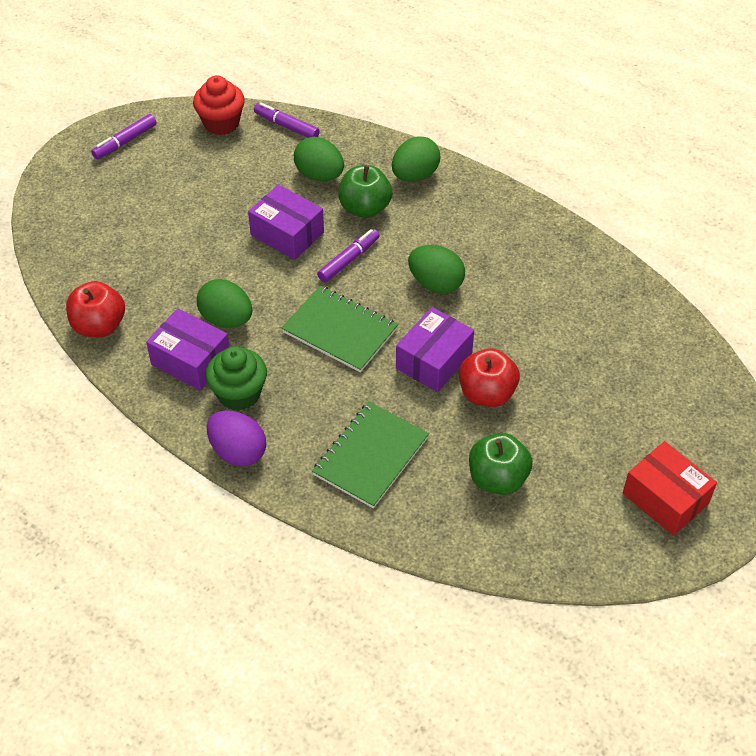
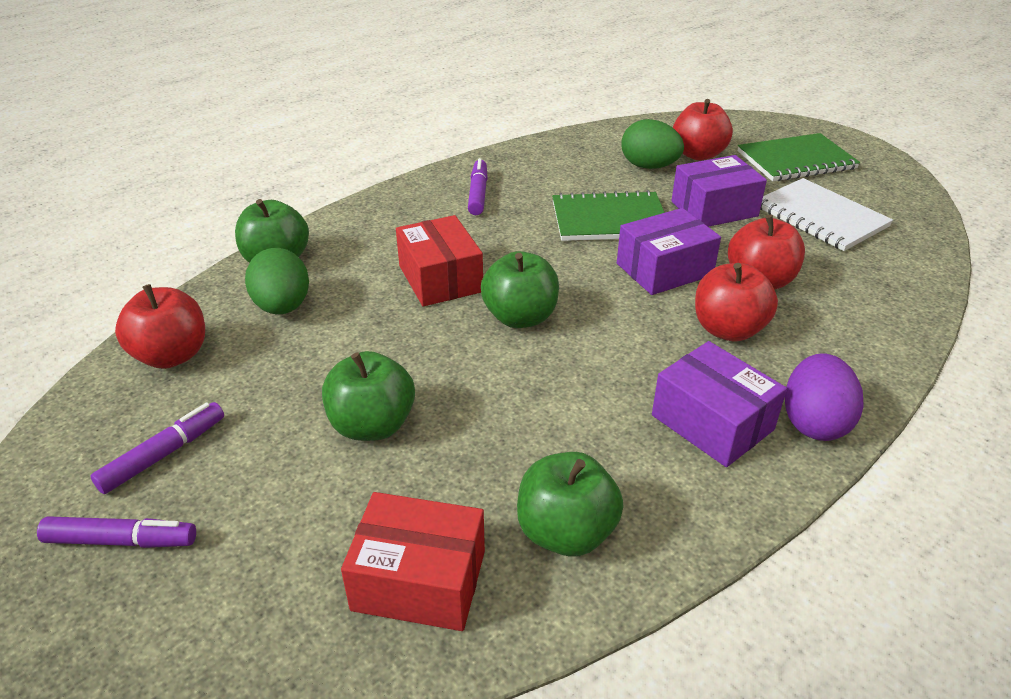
green apple: 2 -> 4
green cupcake: 1 -> 0
green egg: 4 -> 2
red apple: 2 -> 4
red box: 1 -> 2
red cupcake: 1 -> 0
white notebook: 0 -> 1

